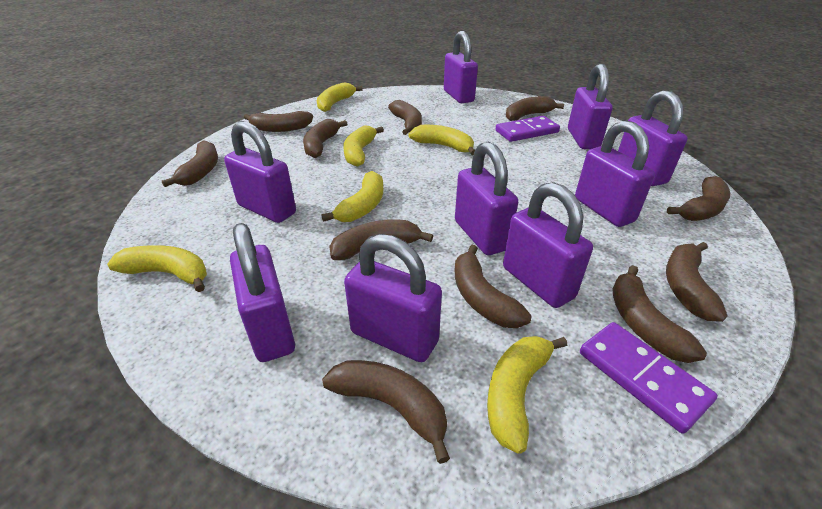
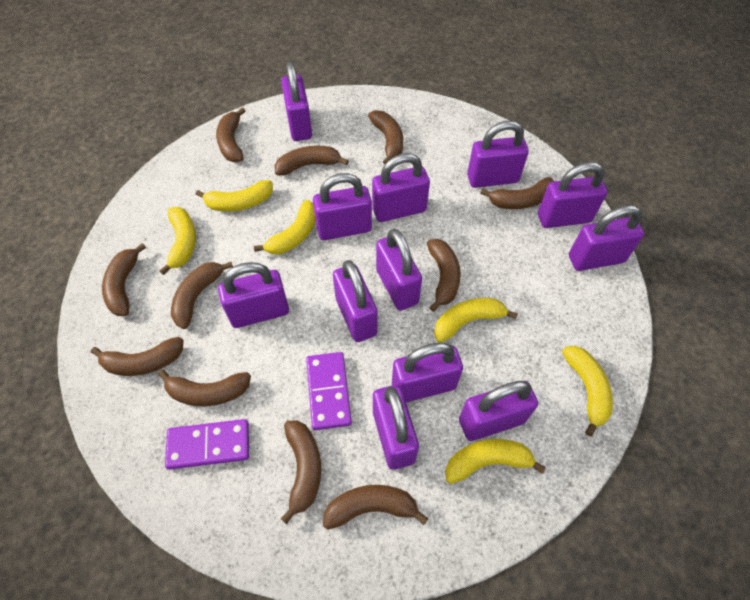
purple padlock: 9 -> 12

